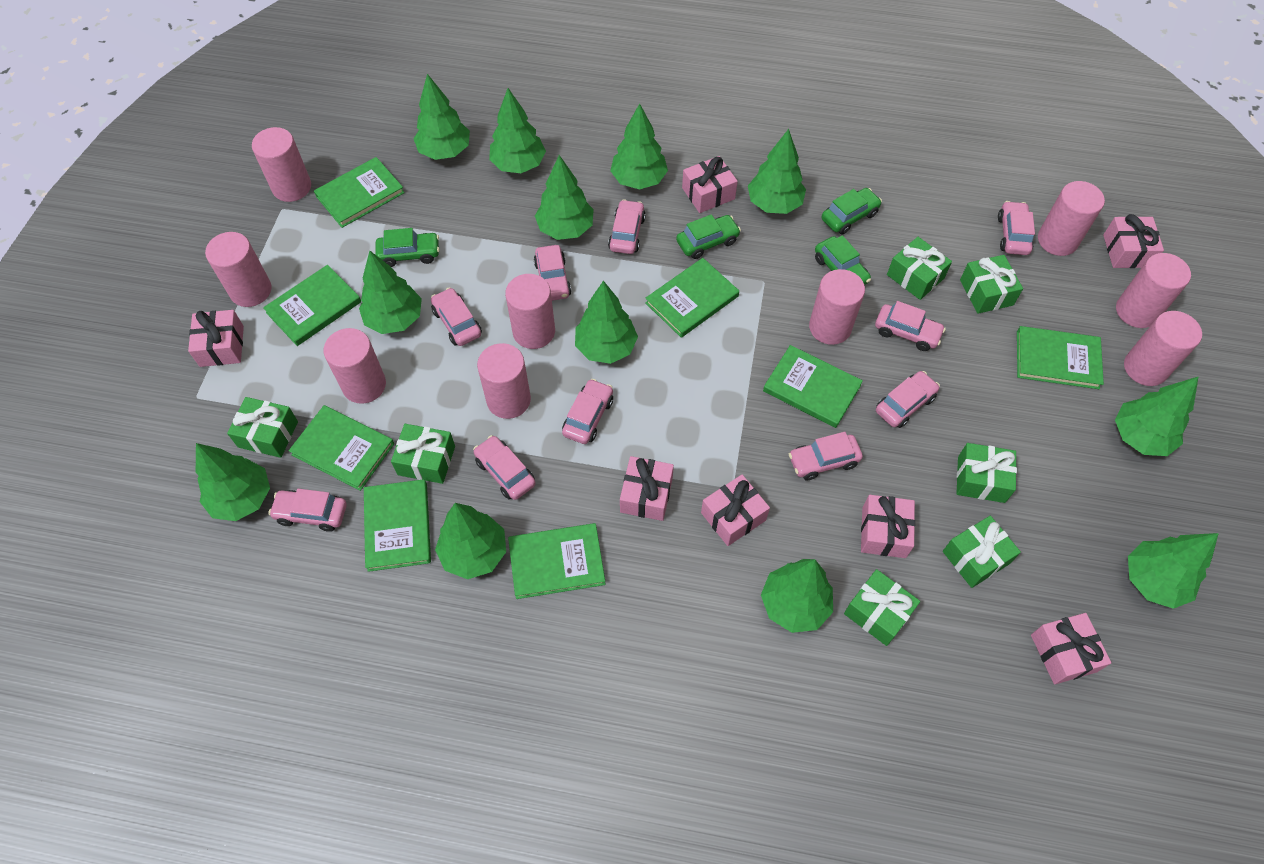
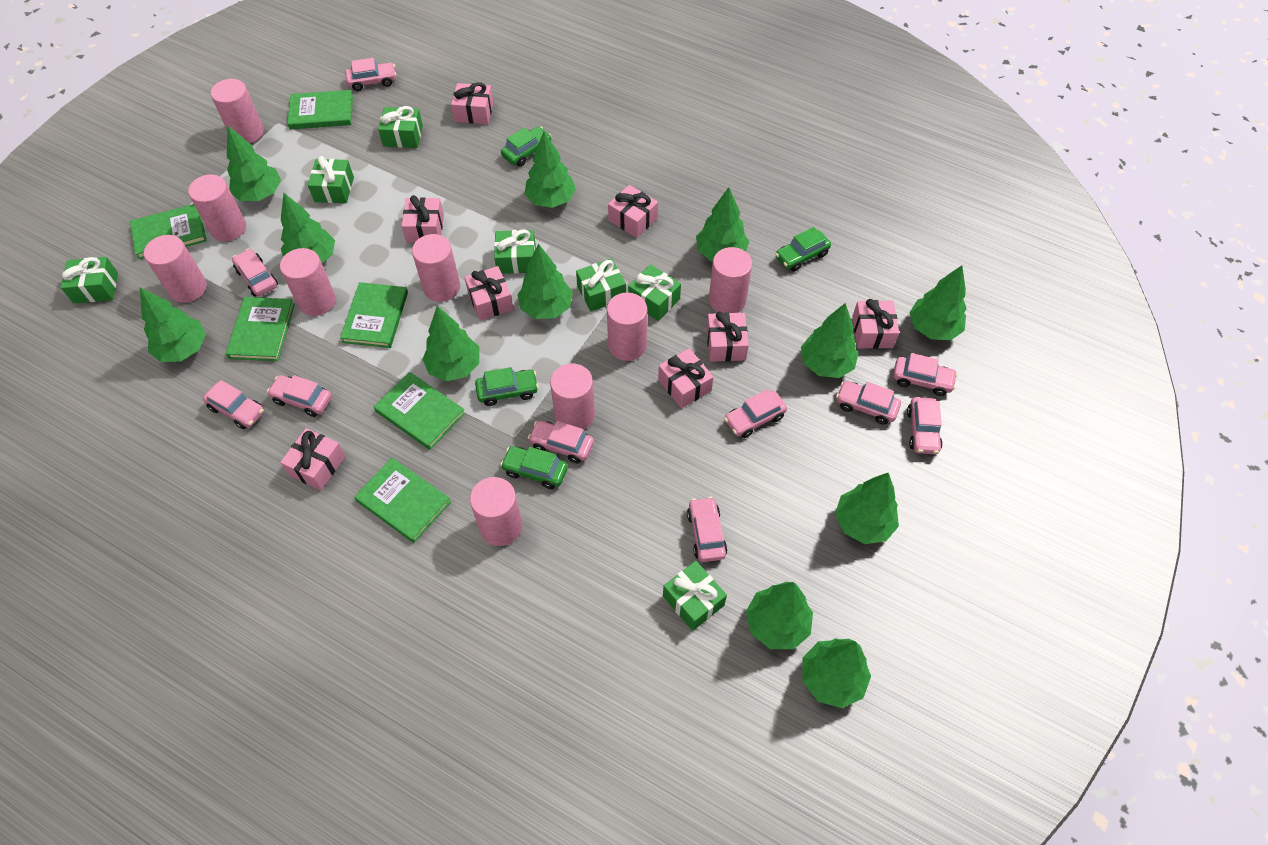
green book: 8 -> 6
pink gift: 7 -> 8

